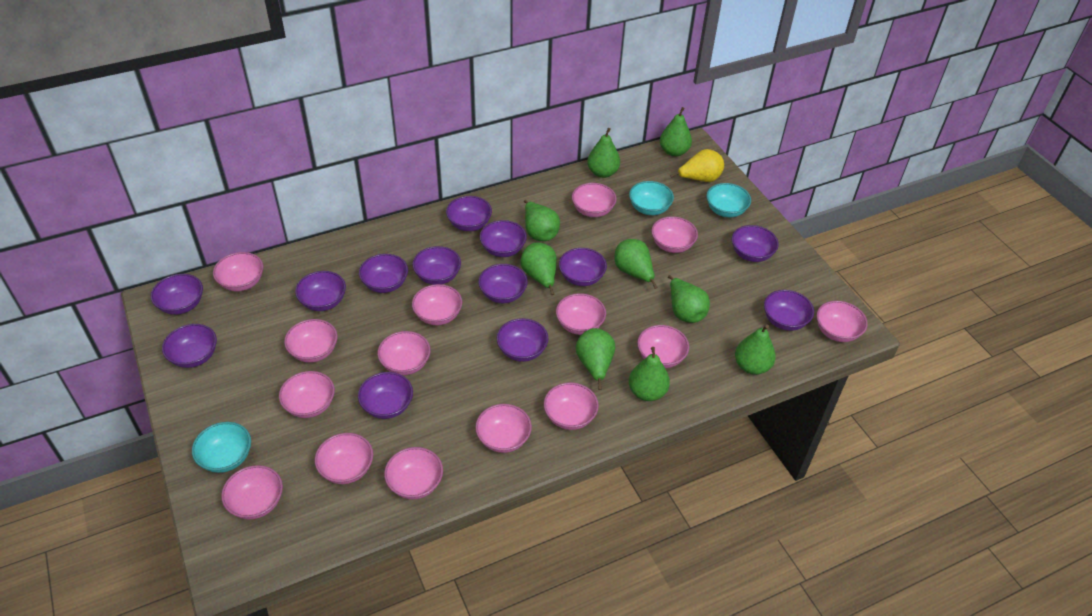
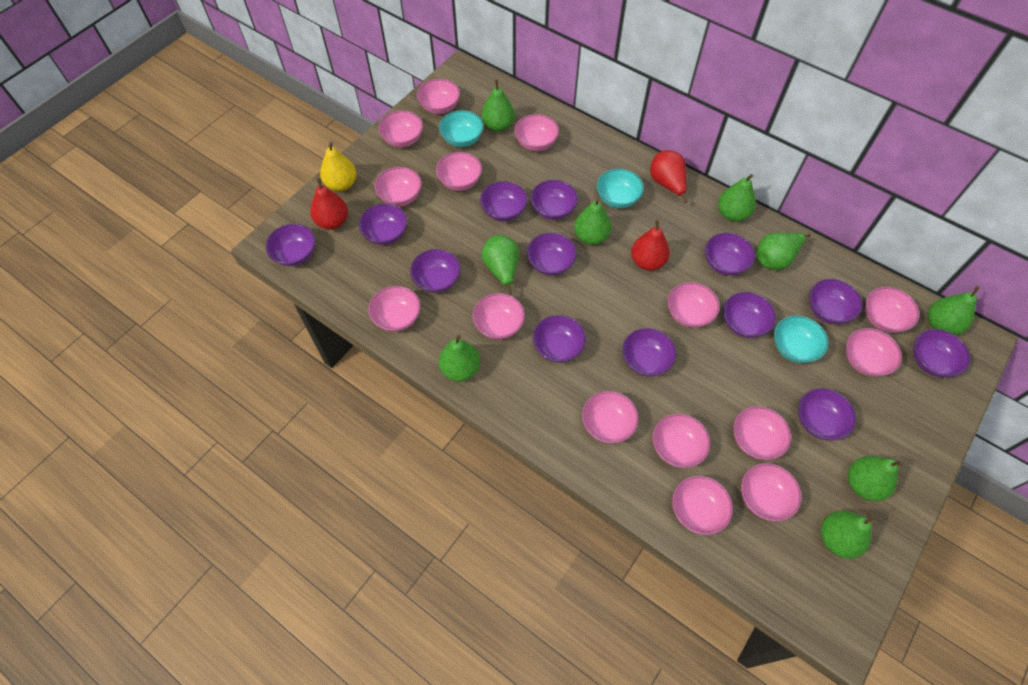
red pear: 0 -> 3

